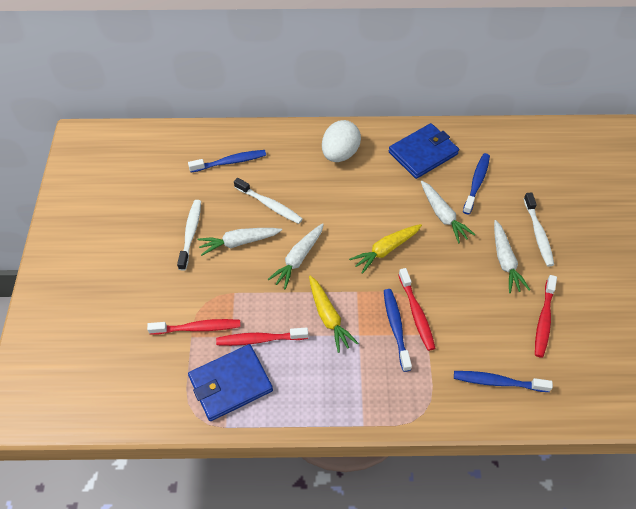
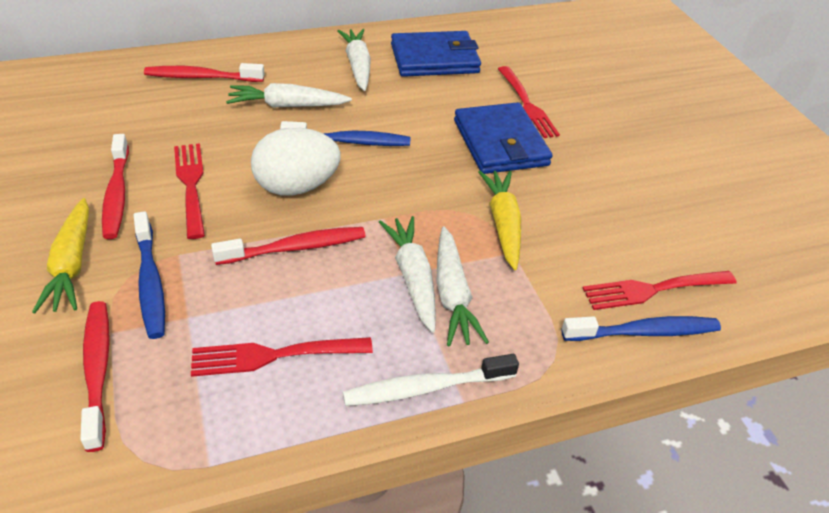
blue toothbrush: 4 -> 3
red fork: 0 -> 4
white toothbrush: 3 -> 1

